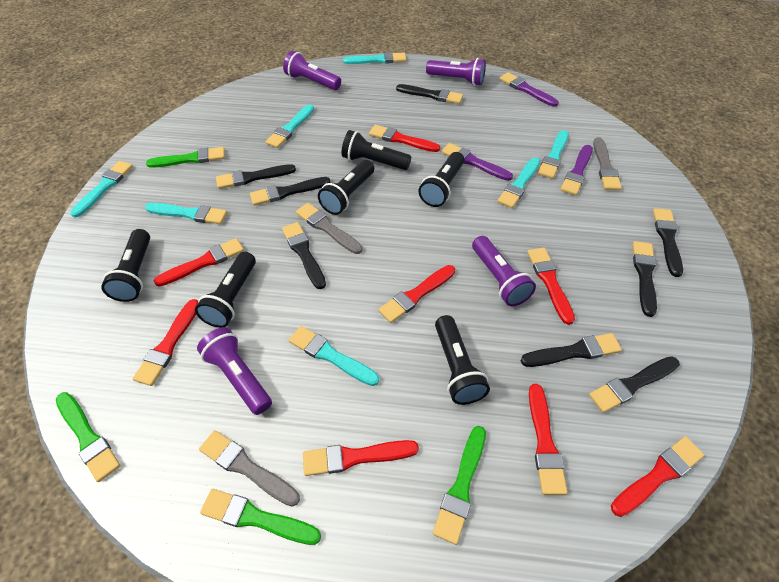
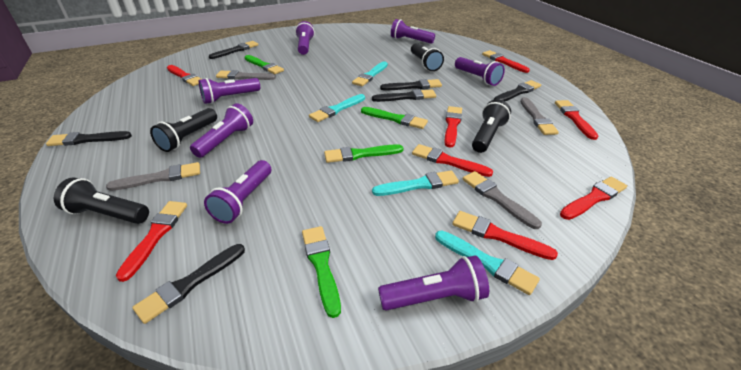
black brush: 8 -> 6
black flashlight: 6 -> 4
grey brush: 3 -> 4
purple brush: 3 -> 0
purple flashlight: 4 -> 7
turquoise brush: 7 -> 4

